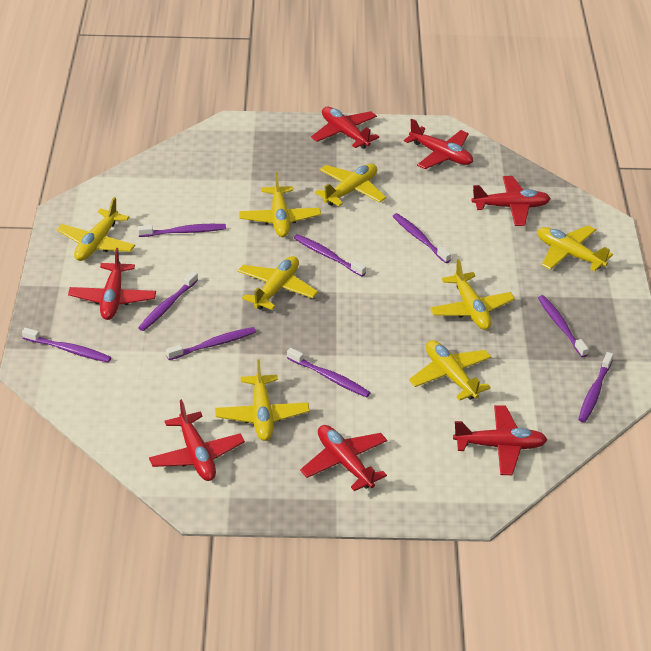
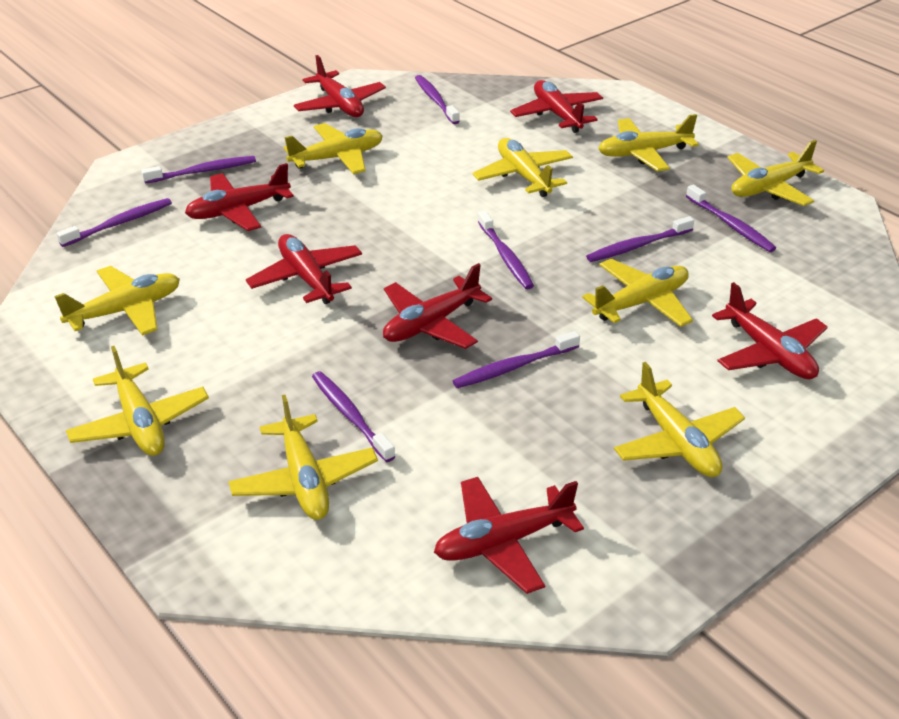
purple toothbrush: 9 -> 8
yellow plane: 8 -> 9

